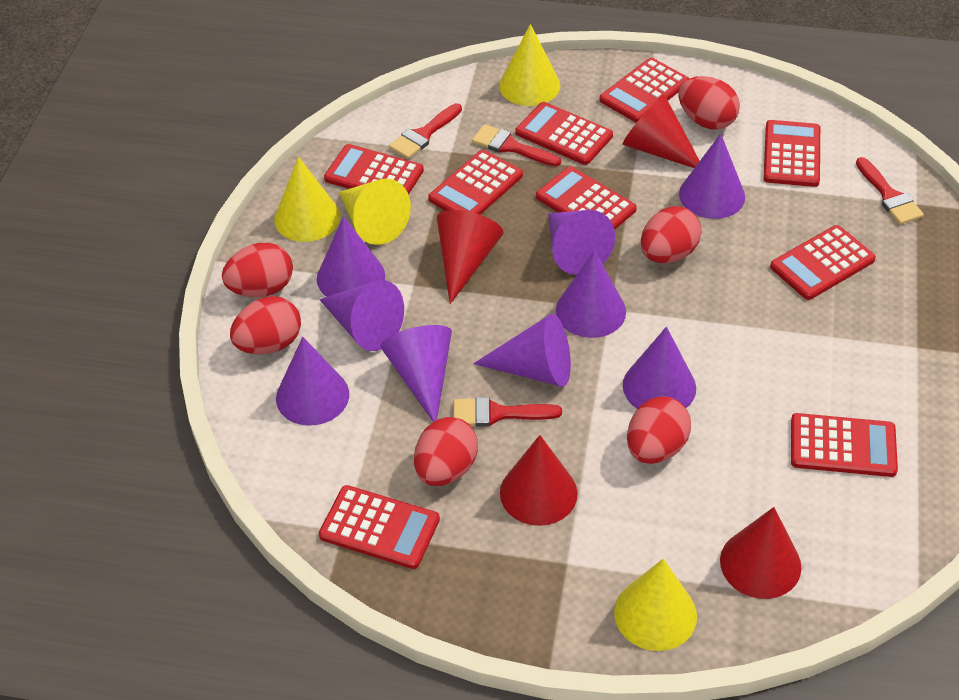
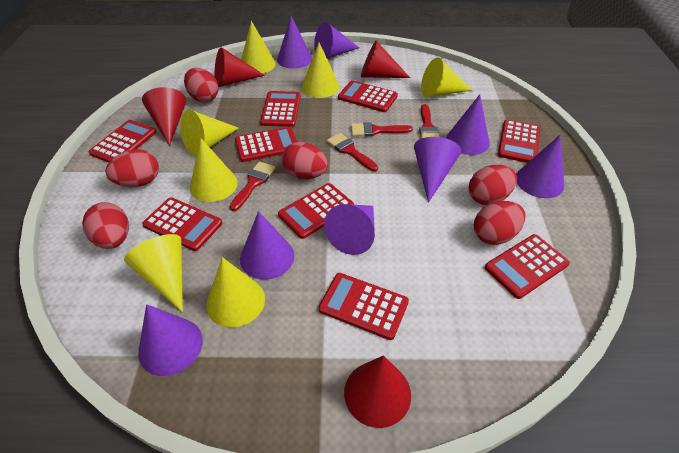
purple cone: 9 -> 8
yellow cone: 4 -> 7

